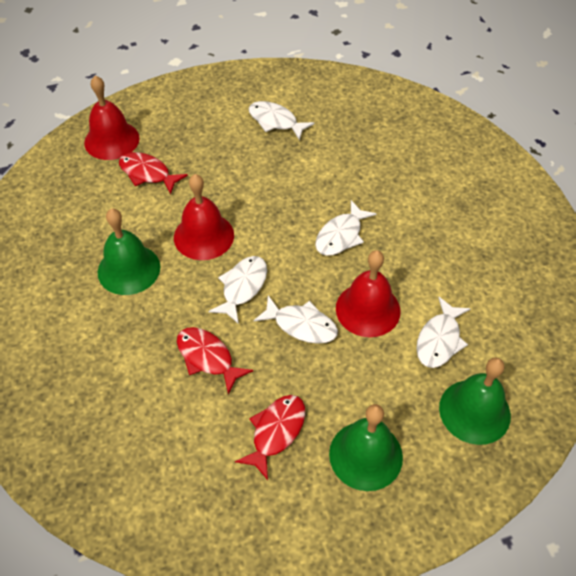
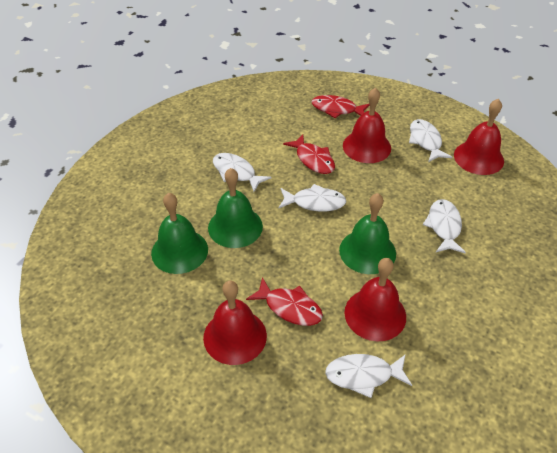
red bell: 3 -> 4

